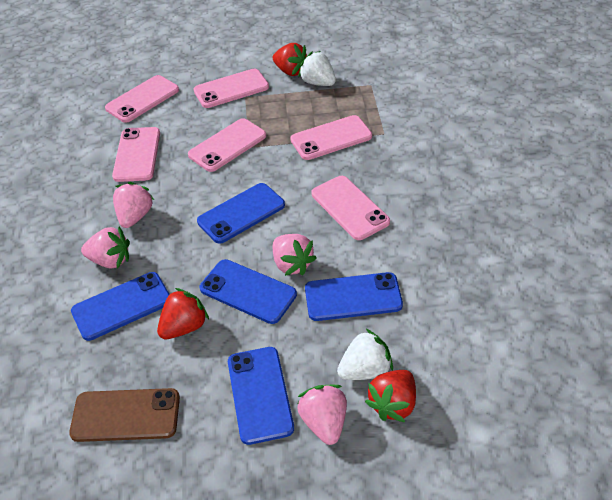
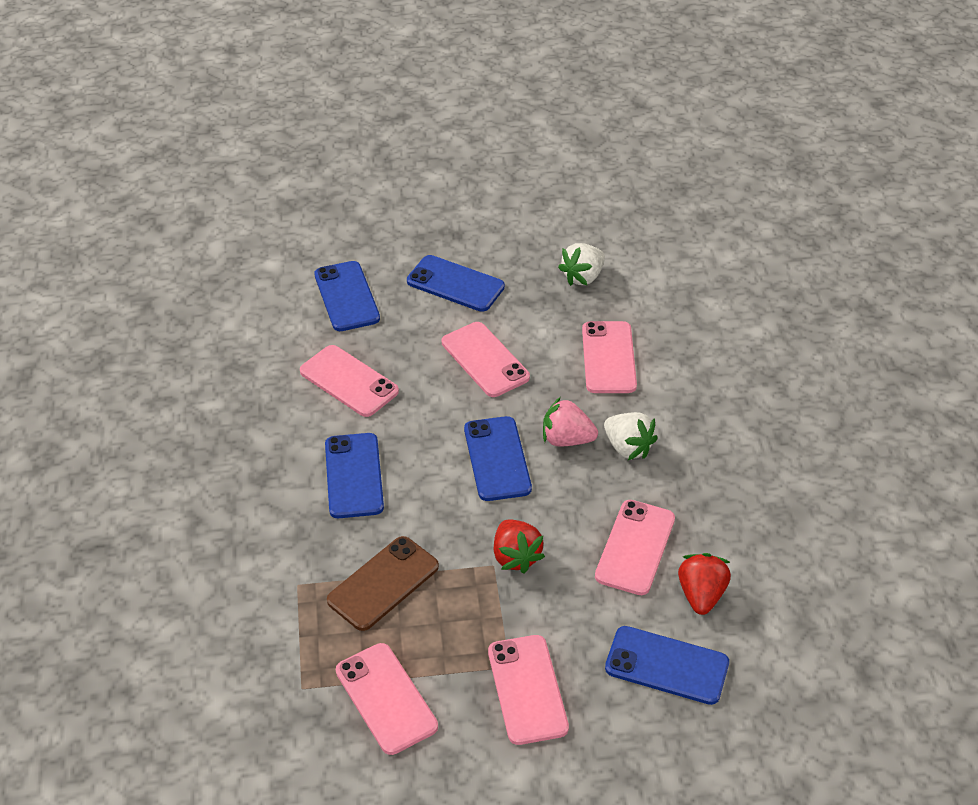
pink strawberry: 4 -> 1
red strawberry: 3 -> 2

